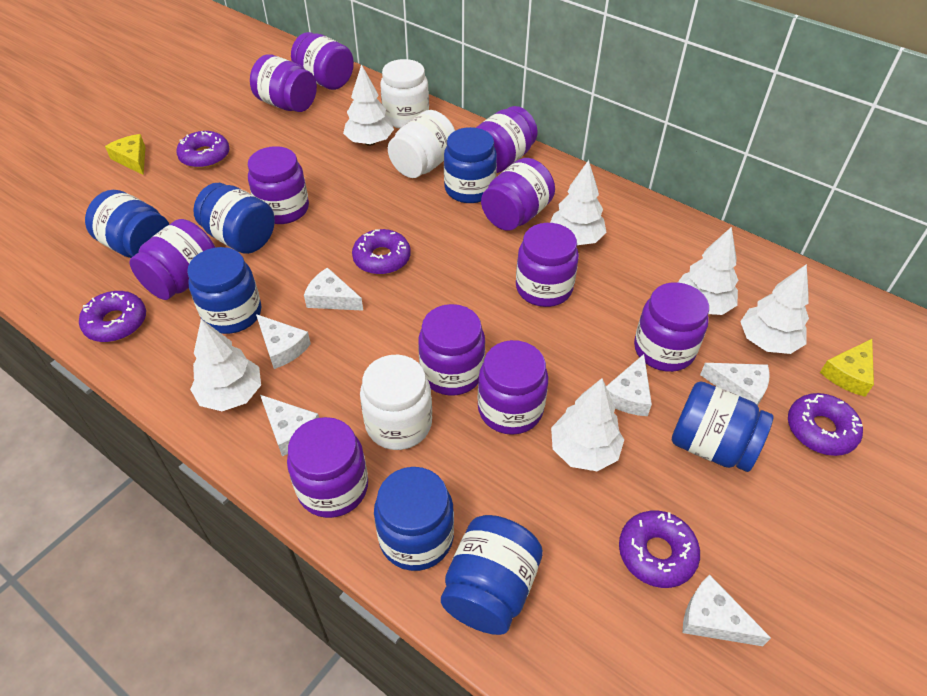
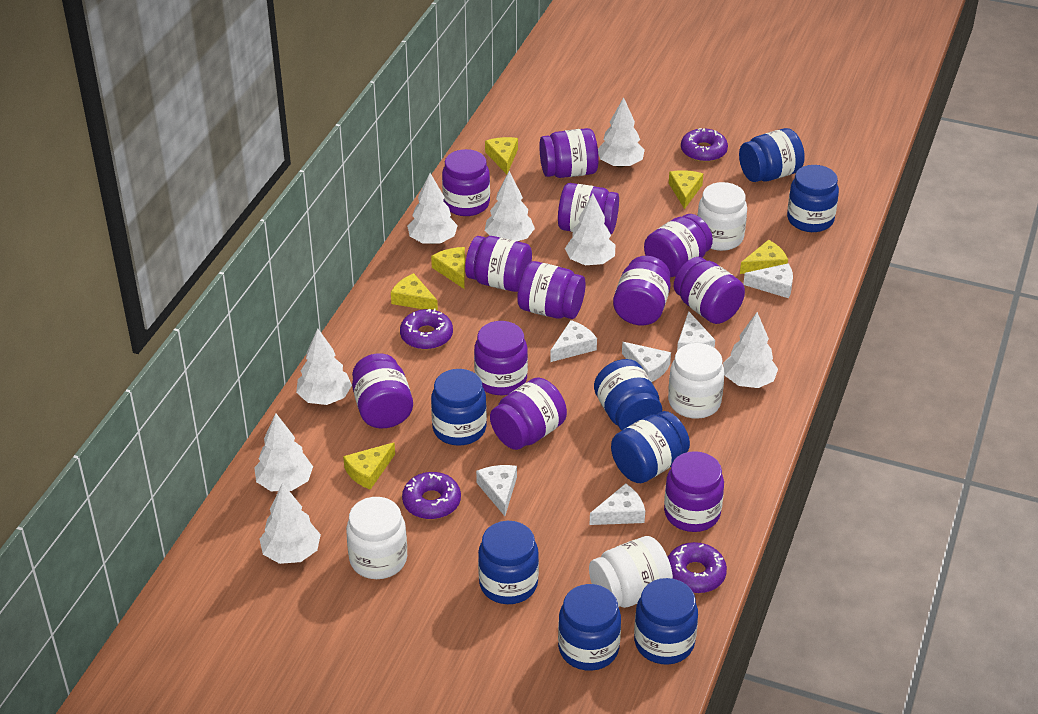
blue jar: 7 -> 8
purple donut: 5 -> 4
purple jar: 11 -> 12
white jar: 3 -> 4
white tree: 6 -> 8
yellow cheese: 2 -> 6

